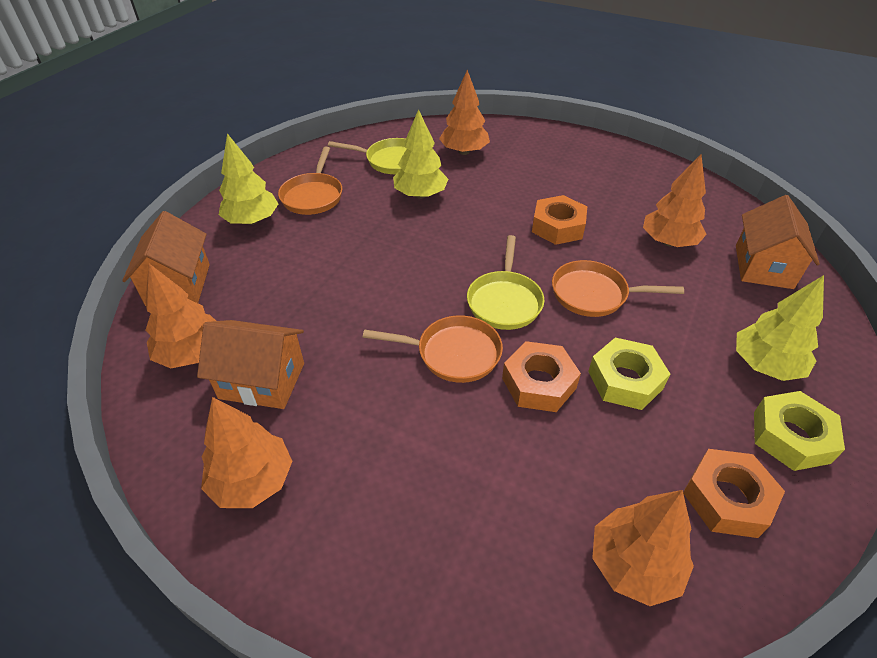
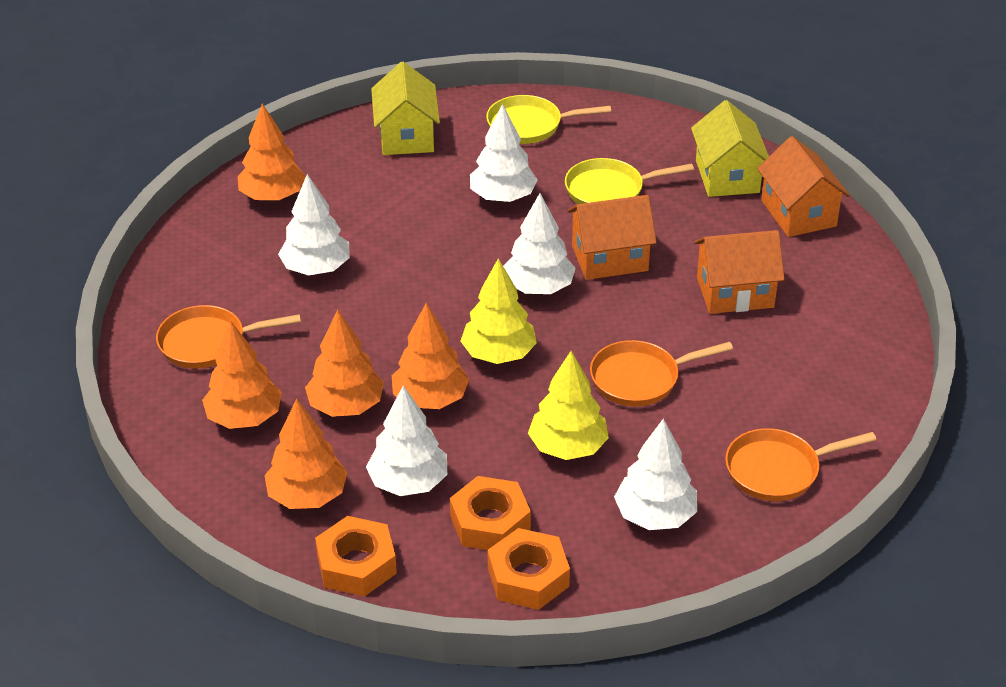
white tree: 0 -> 5
yellow house: 0 -> 2
yellow nut: 2 -> 0
yellow tree: 3 -> 2

